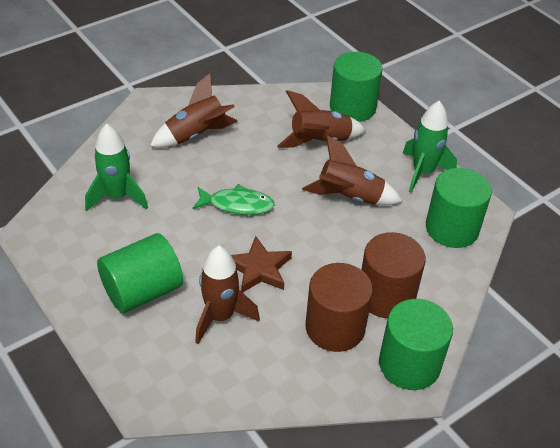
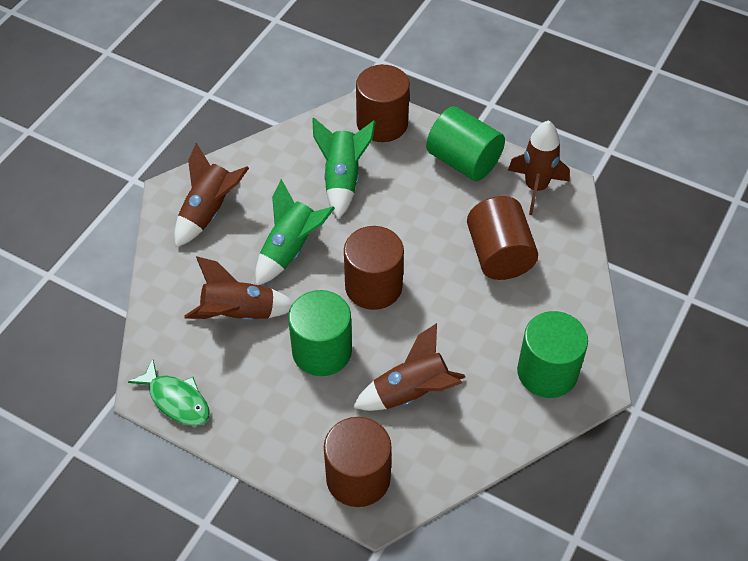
brown cylinder: 2 -> 4
brown star: 1 -> 0
green cylinder: 4 -> 3

